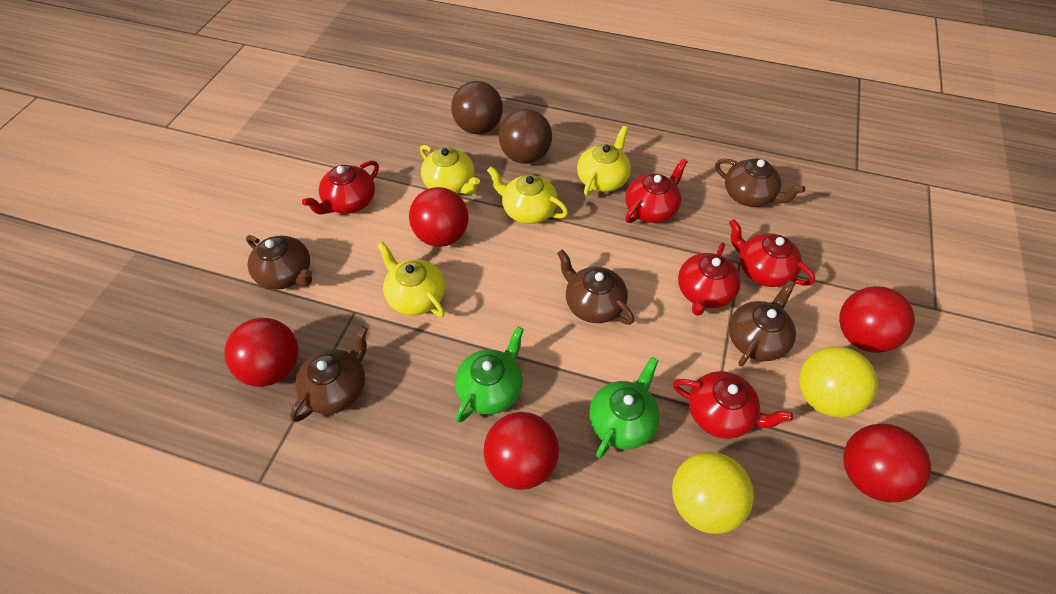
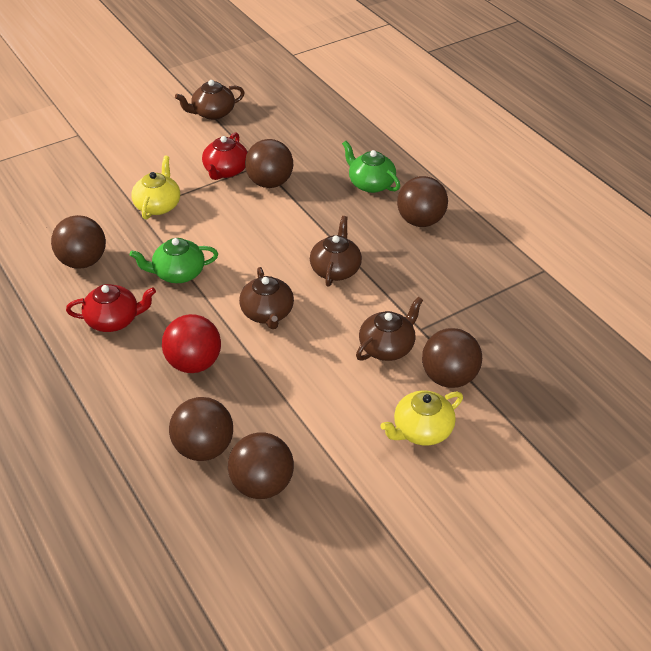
brown ball: 2 -> 6
brown teapot: 5 -> 4
red ball: 5 -> 1
red teapot: 5 -> 2
yellow ball: 2 -> 0
yellow teapot: 4 -> 2

